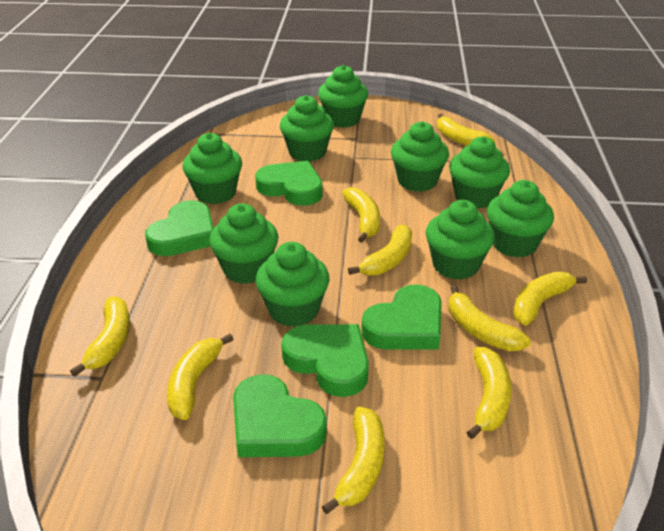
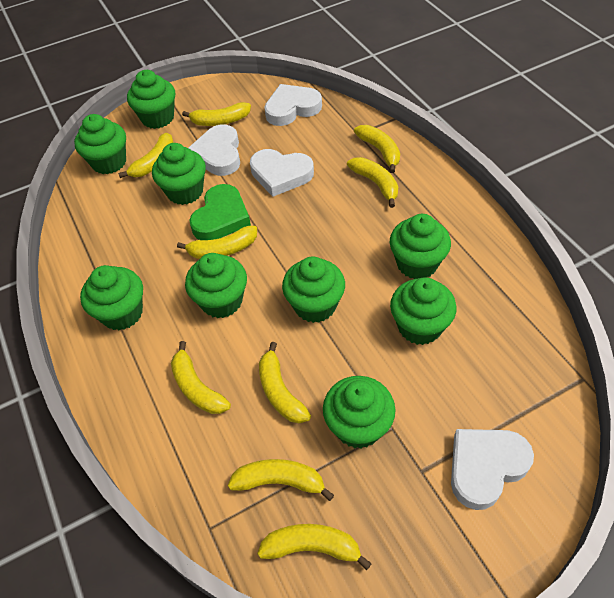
green heart: 5 -> 1
white heart: 0 -> 4

